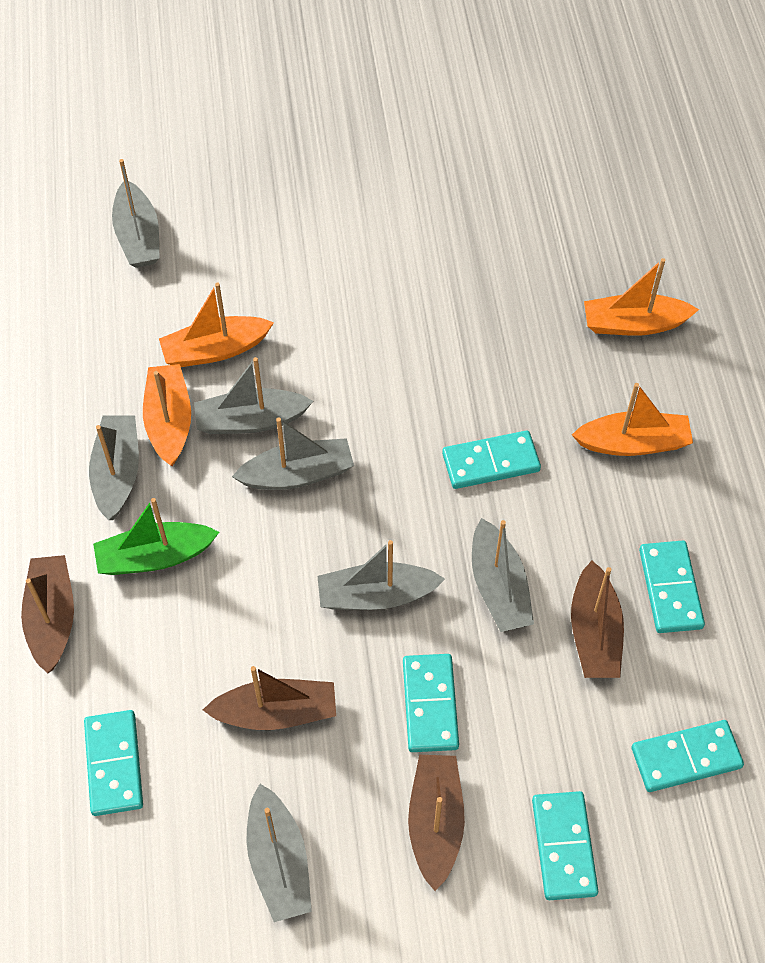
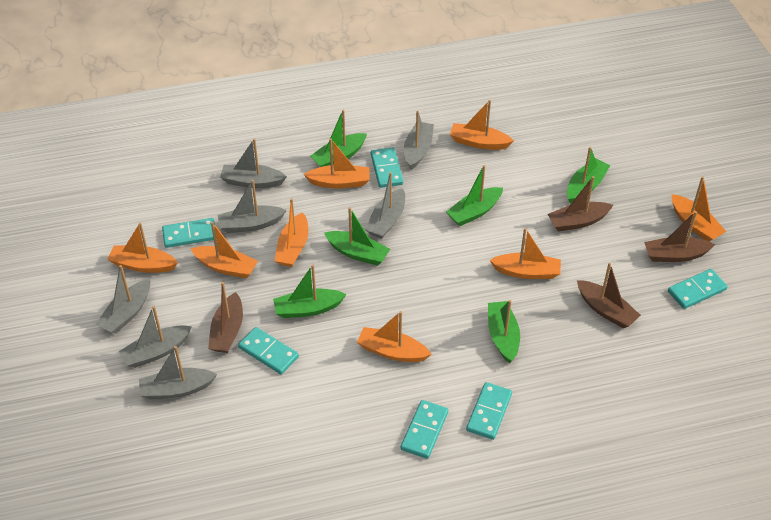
green boat: 1 -> 6
orange boat: 4 -> 8

